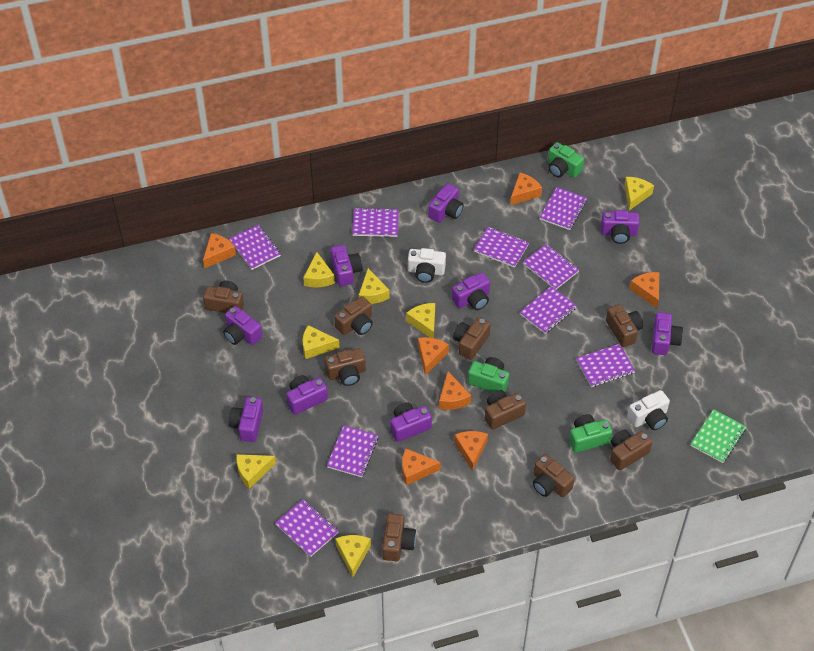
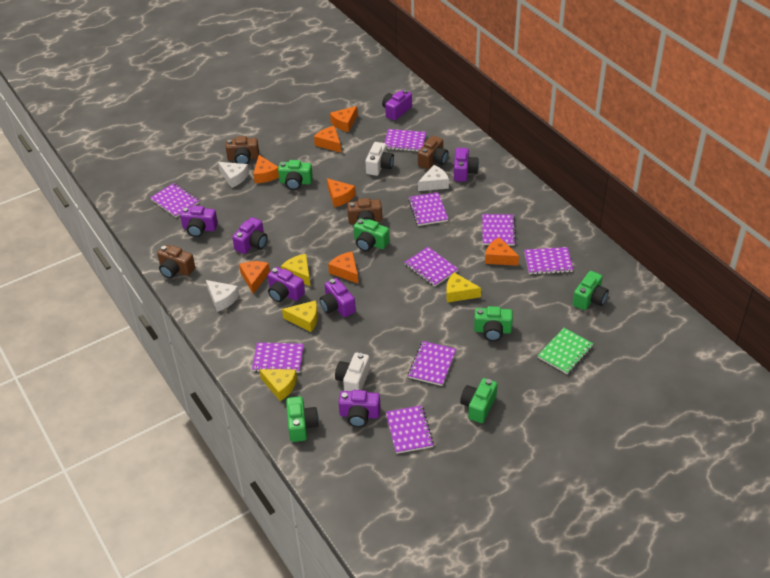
brown camera: 9 -> 4
green camera: 3 -> 6
purple camera: 9 -> 7
white cheese: 0 -> 3
yellow cheese: 7 -> 4

